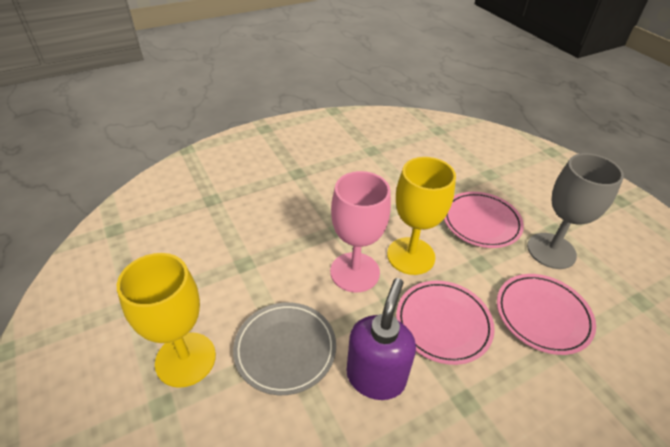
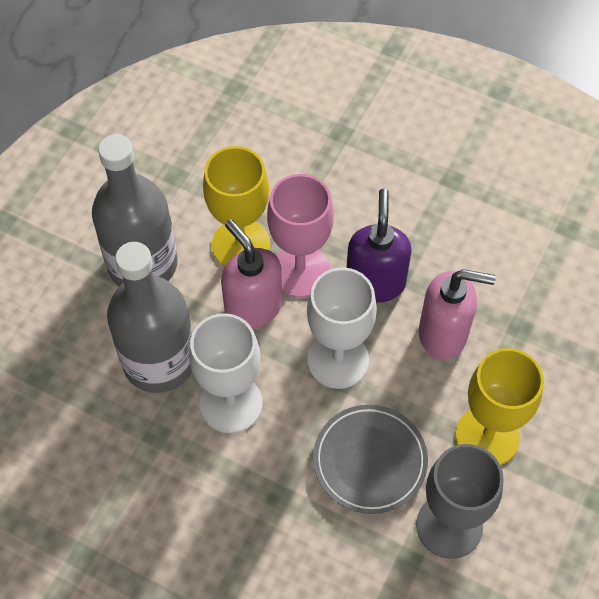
grey bottle: 0 -> 2
pink plate: 3 -> 0
pink soap dispenser: 0 -> 2
white goblet: 0 -> 2

